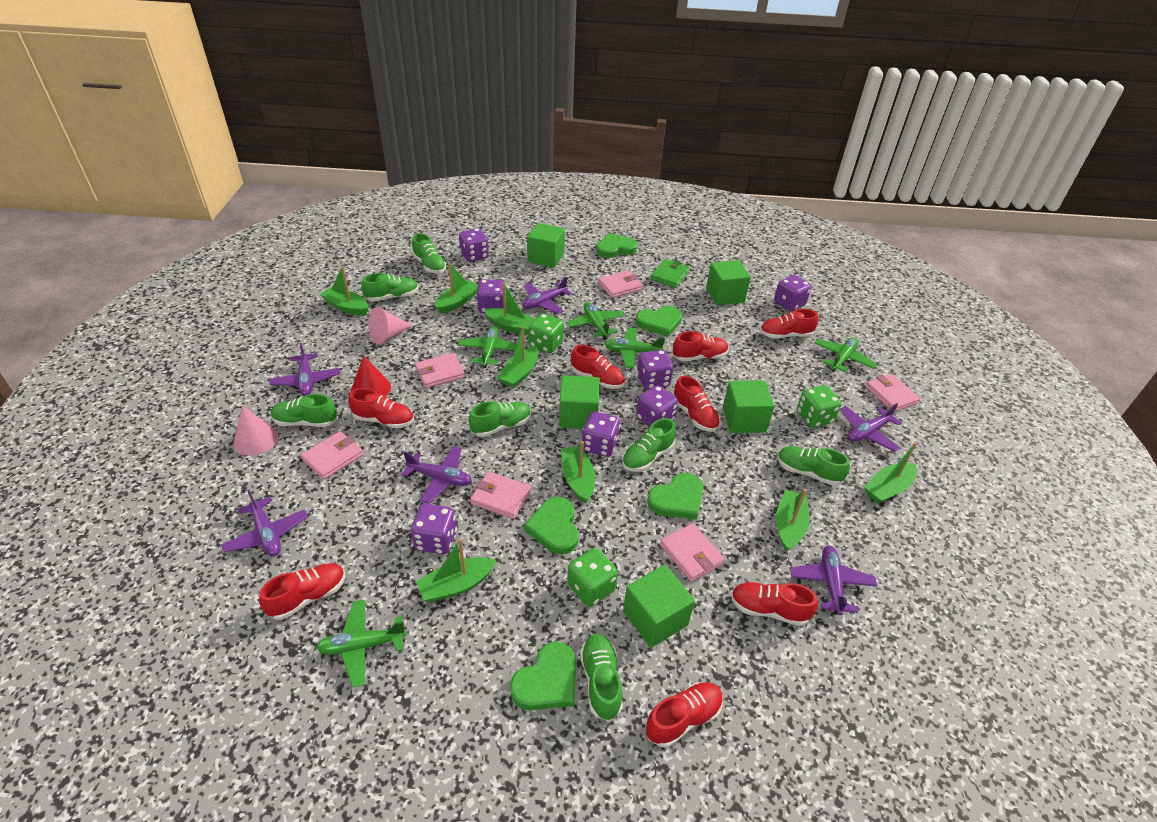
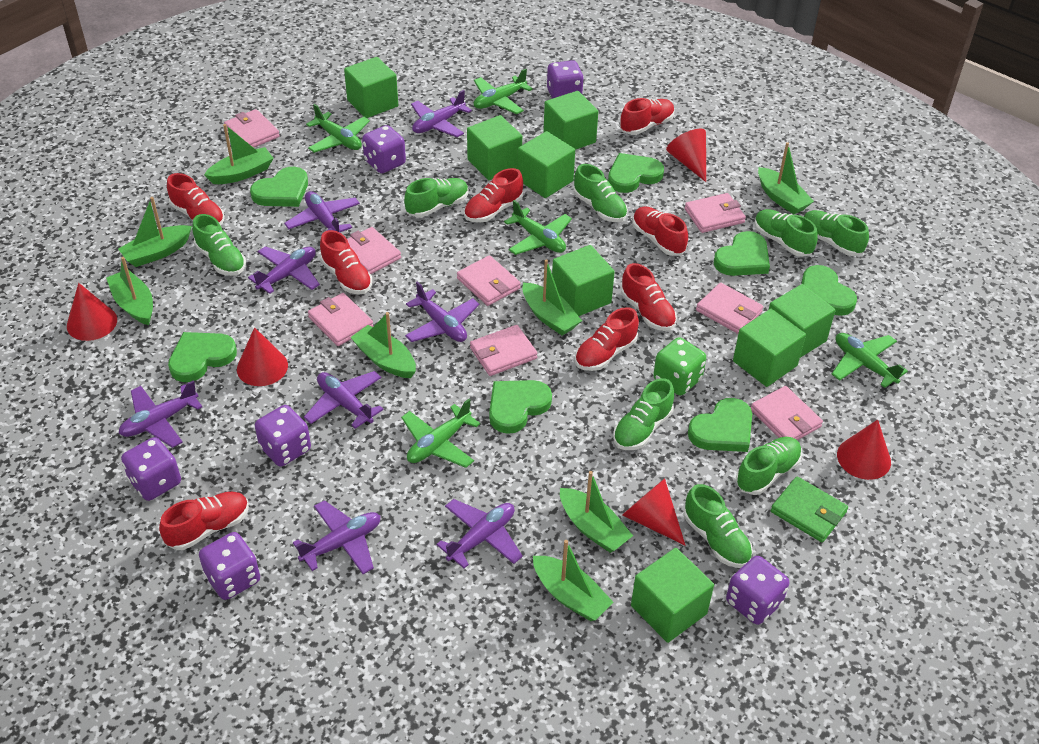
green cube: 5 -> 8
green dice: 3 -> 1
green heart: 5 -> 7
green shoe: 7 -> 8
pink cone: 2 -> 0
pink wallet: 6 -> 8
purple dice: 7 -> 6
purple plane: 6 -> 8
red cone: 1 -> 5

